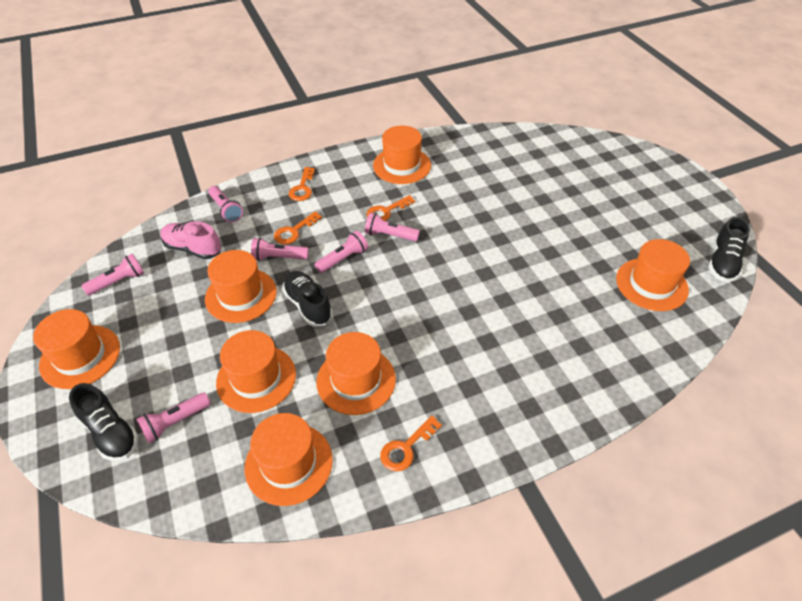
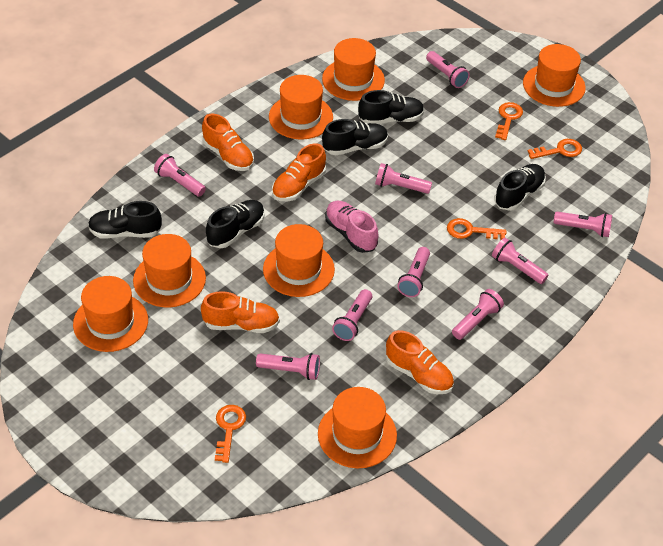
black shoe: 3 -> 5
orange shoe: 0 -> 4
pink flashlight: 6 -> 9

